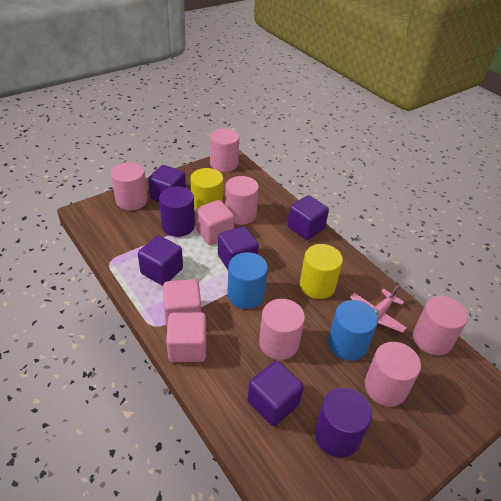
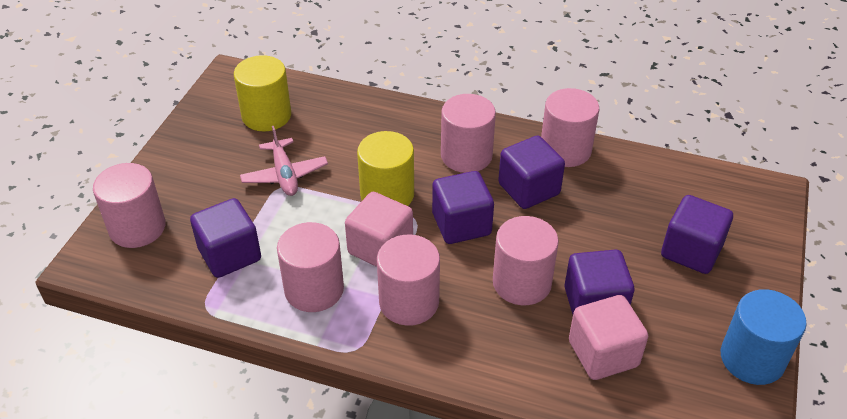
blue cylinder: 2 -> 1
pink cube: 3 -> 2
purple cylinder: 2 -> 0

